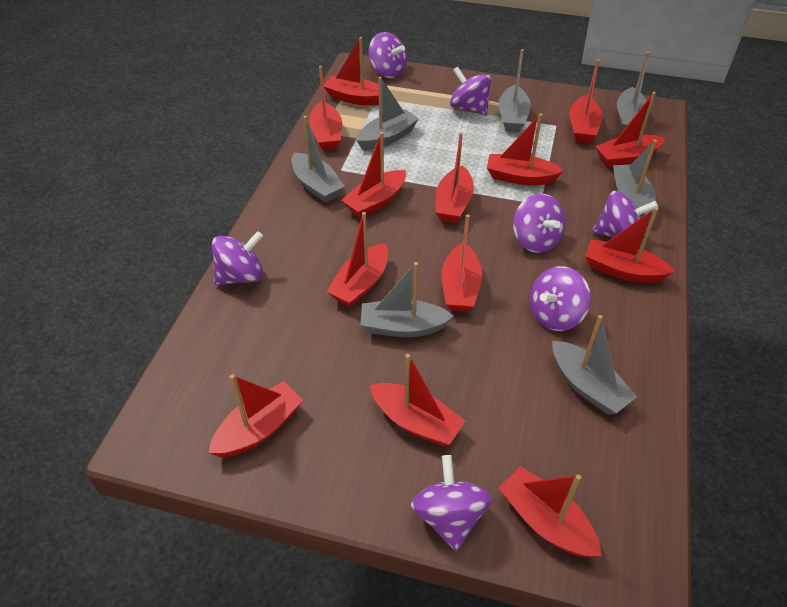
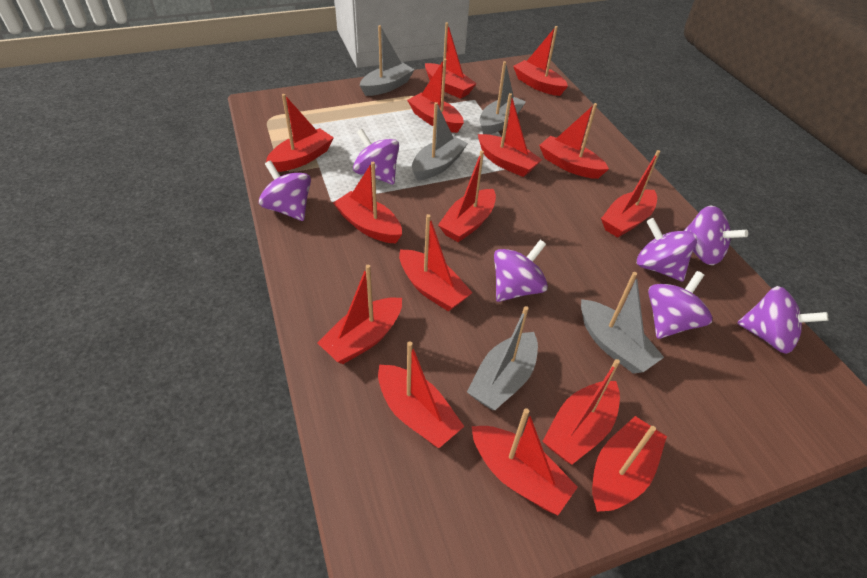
grey boat: 7 -> 5
red boat: 13 -> 15

